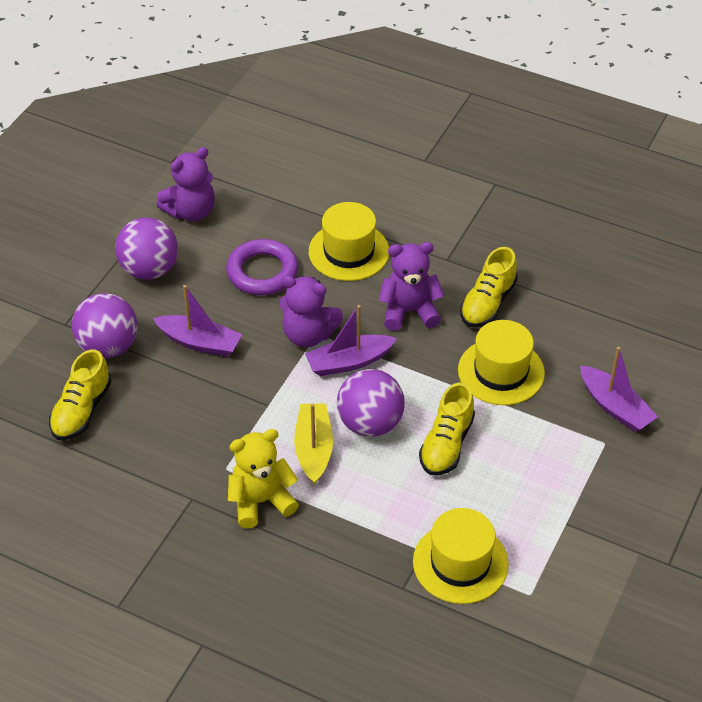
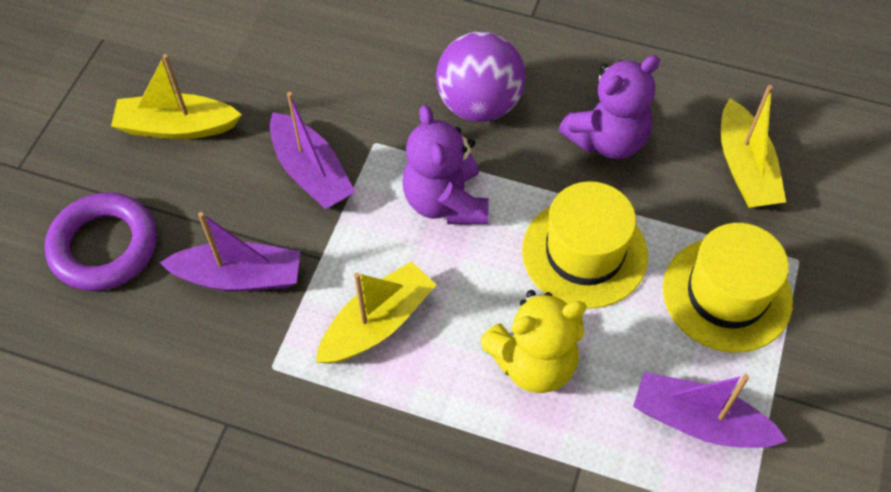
purple ball: 3 -> 1
purple teddy bear: 3 -> 2
yellow boat: 1 -> 3
yellow hat: 3 -> 2
yellow shoe: 3 -> 0

